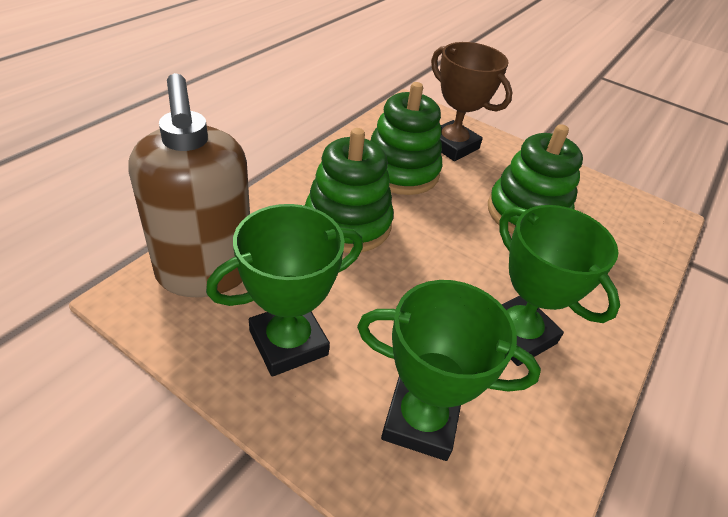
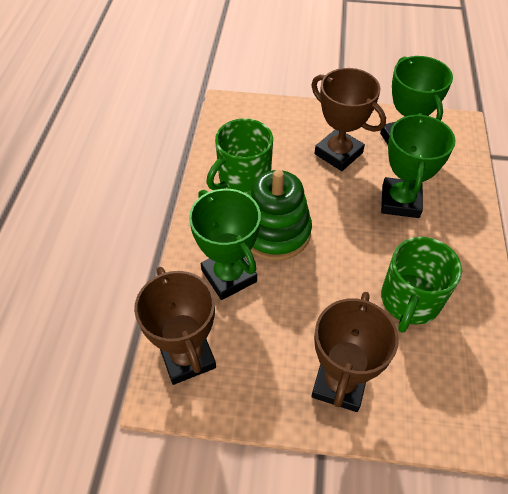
brown soap dispenser: 1 -> 0
brown trophy: 1 -> 3
green mug: 0 -> 2
green stacking toy: 3 -> 1

